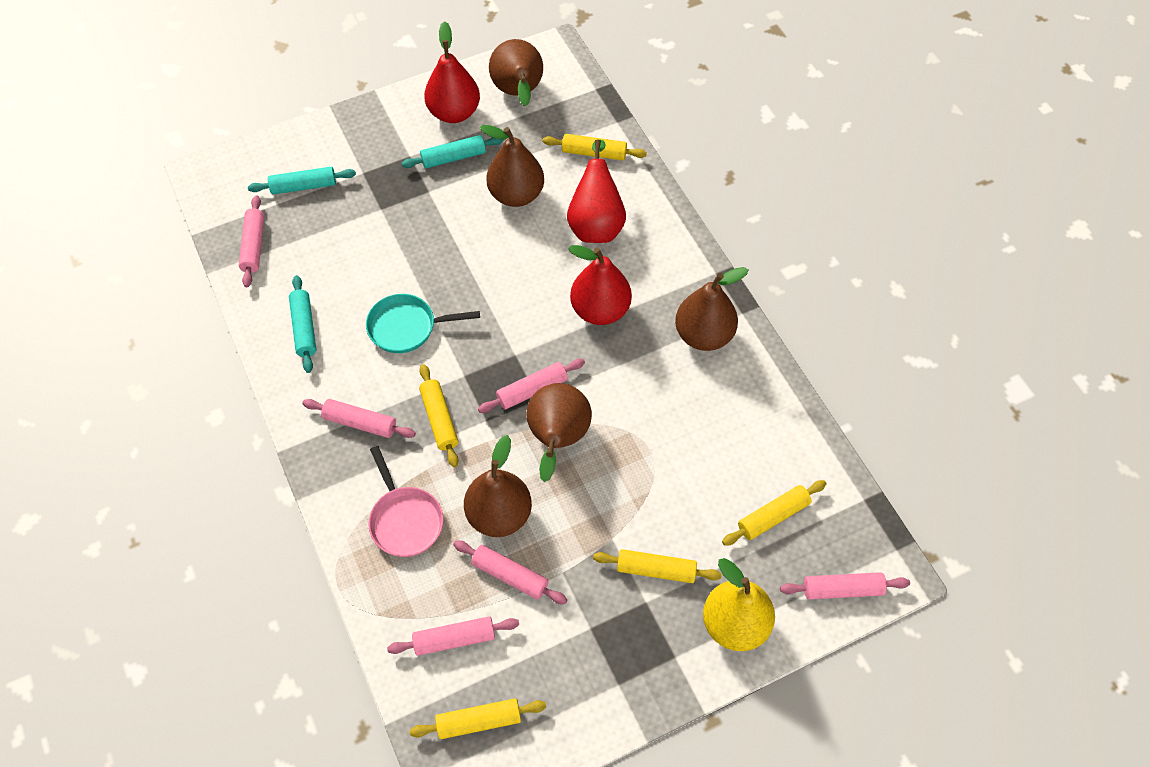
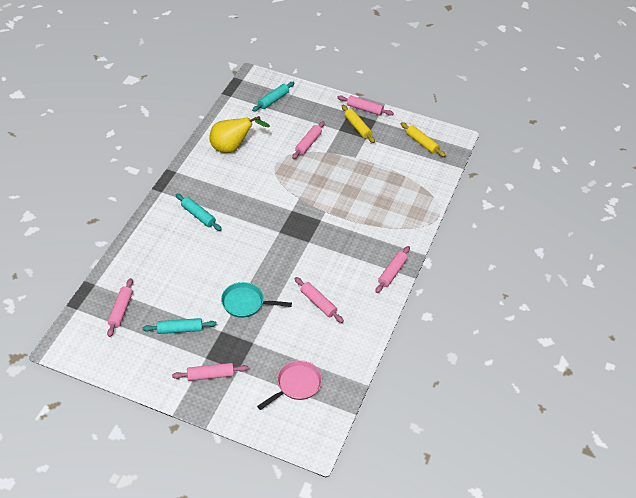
brown pear: 5 -> 0
red pear: 3 -> 0
yellow rolling pin: 5 -> 2

